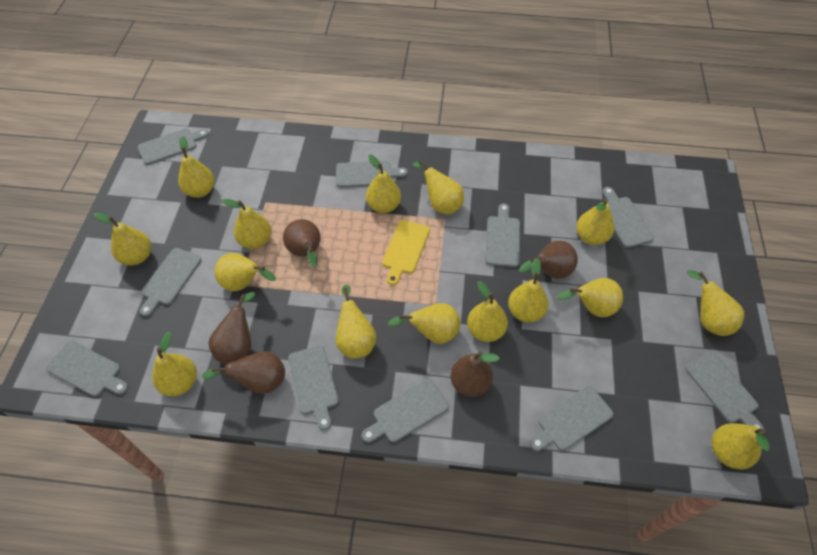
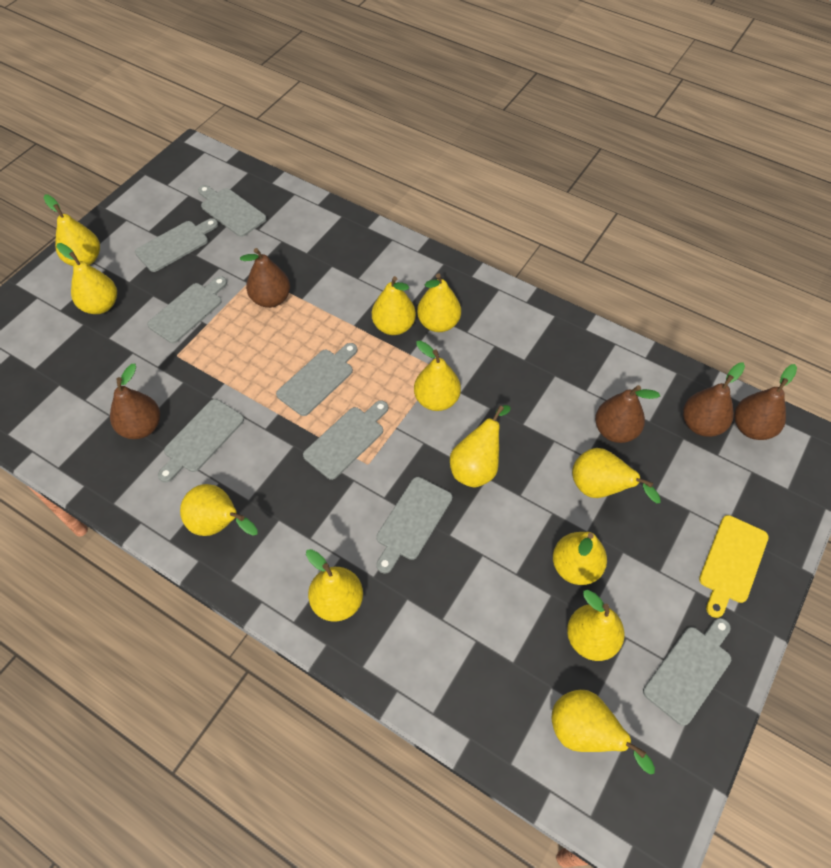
grey cutting board: 10 -> 8
yellow pear: 15 -> 12

